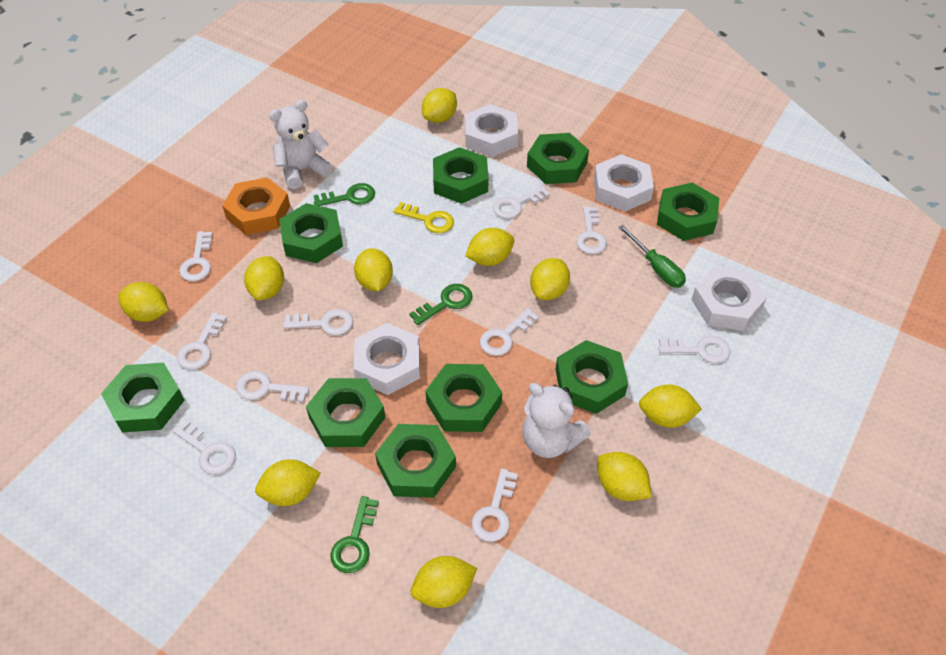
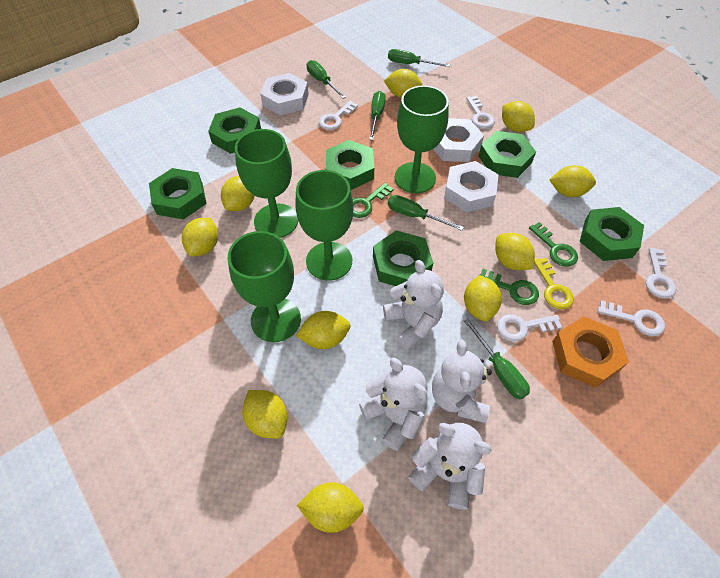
green goblet: 0 -> 4
green nut: 9 -> 6
green screwdriver: 1 -> 5
white key: 10 -> 5
white nut: 4 -> 3
white teddy bear: 2 -> 4

